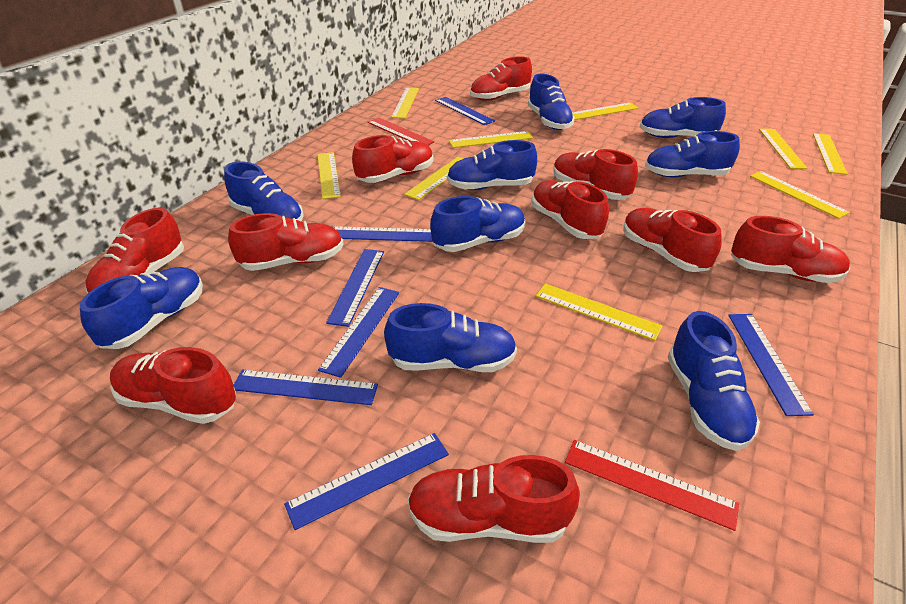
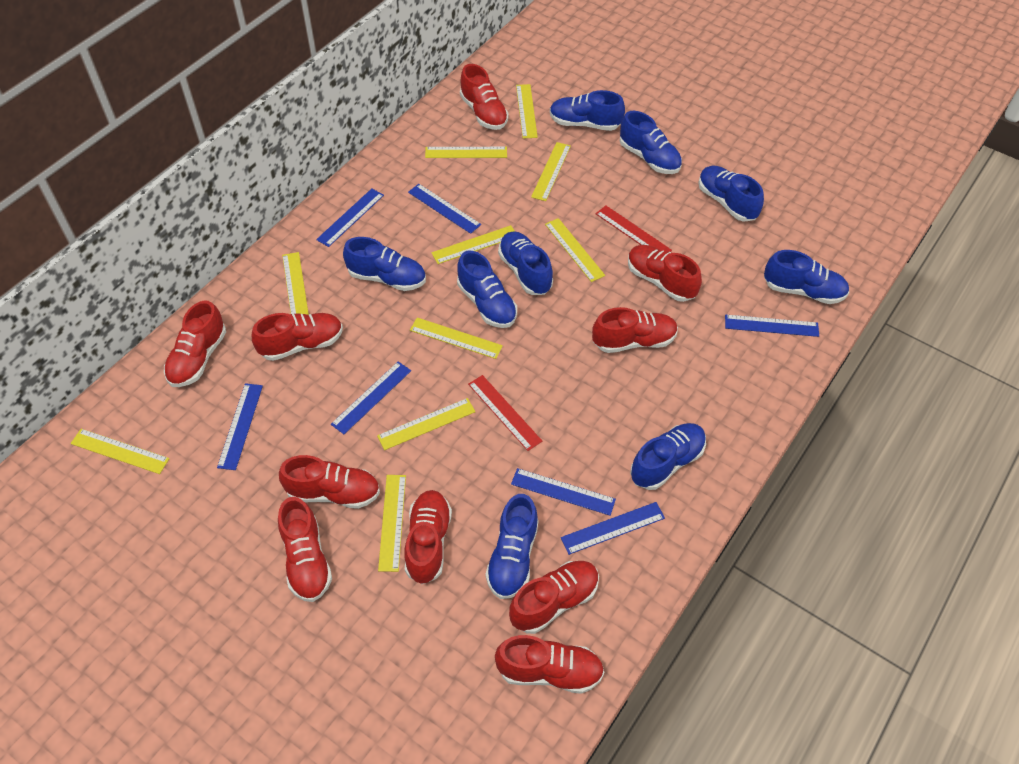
yellow ruler: 9 -> 10

